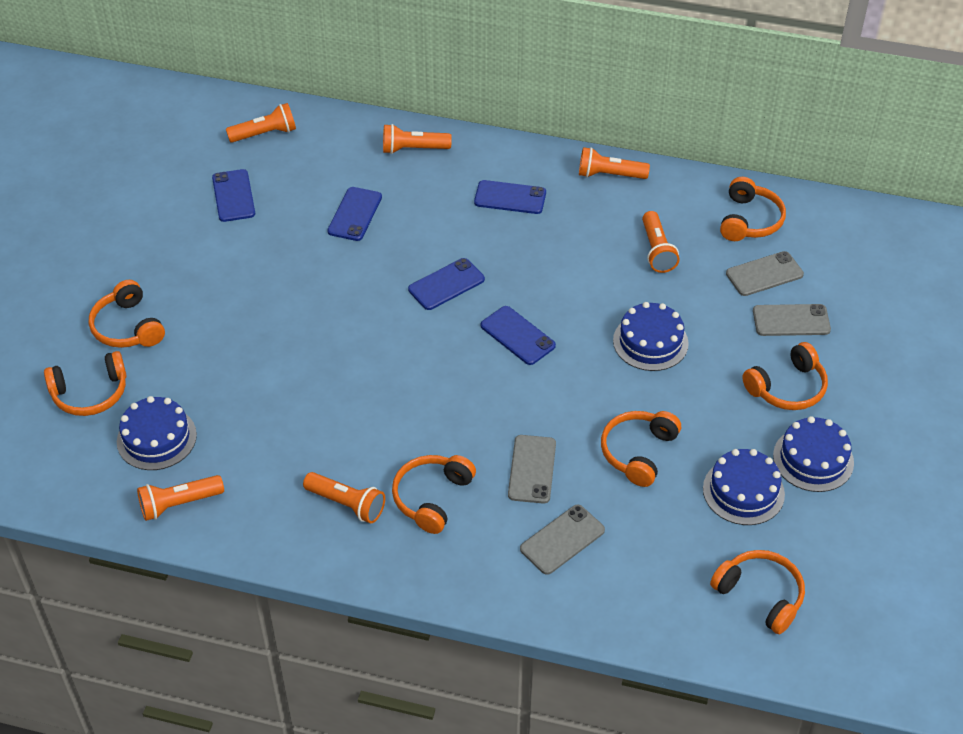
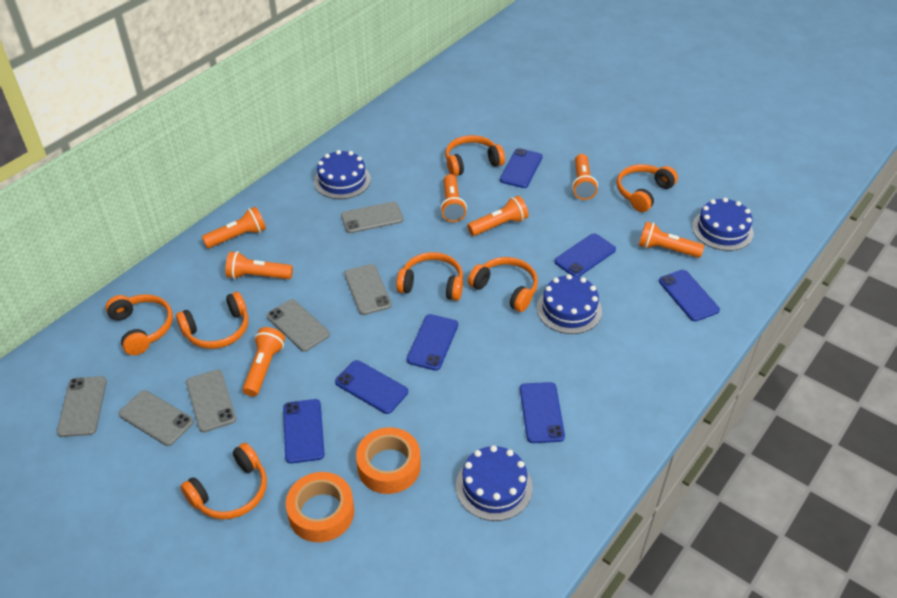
blue phone: 5 -> 7
grey phone: 4 -> 6
orange flashlight: 6 -> 7
orange tape: 0 -> 2

